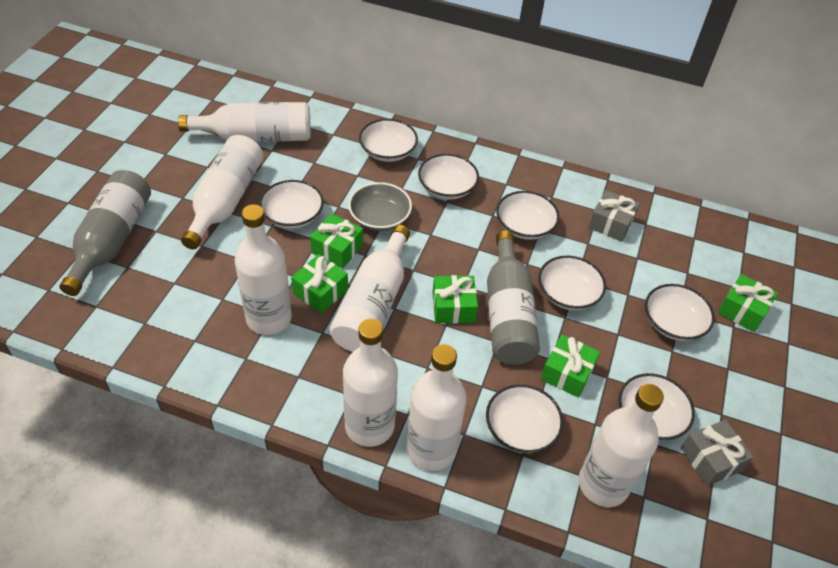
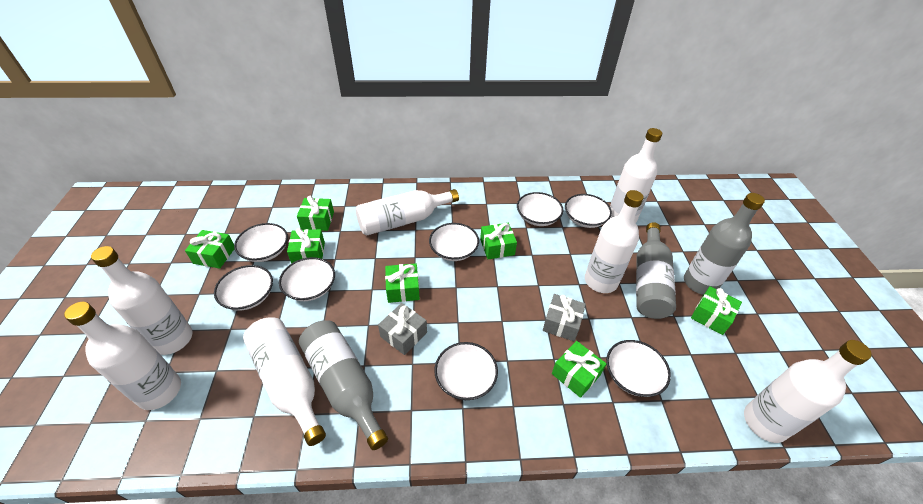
green gift: 5 -> 7
grey bottle: 2 -> 3
grey bowl: 1 -> 0

